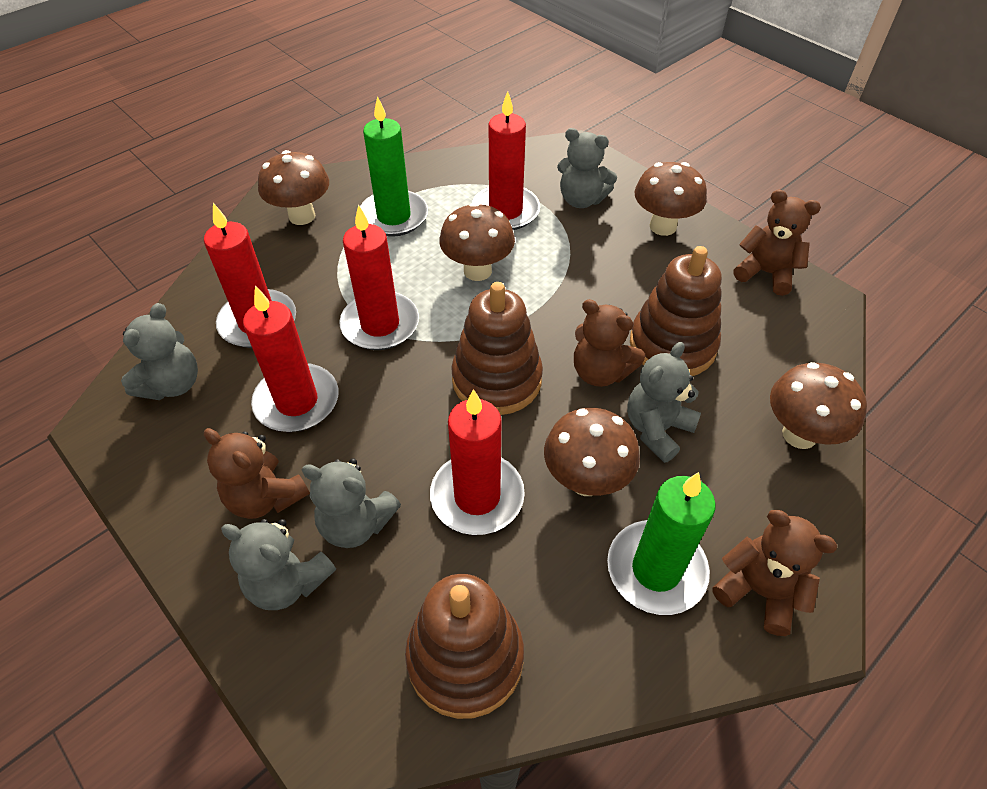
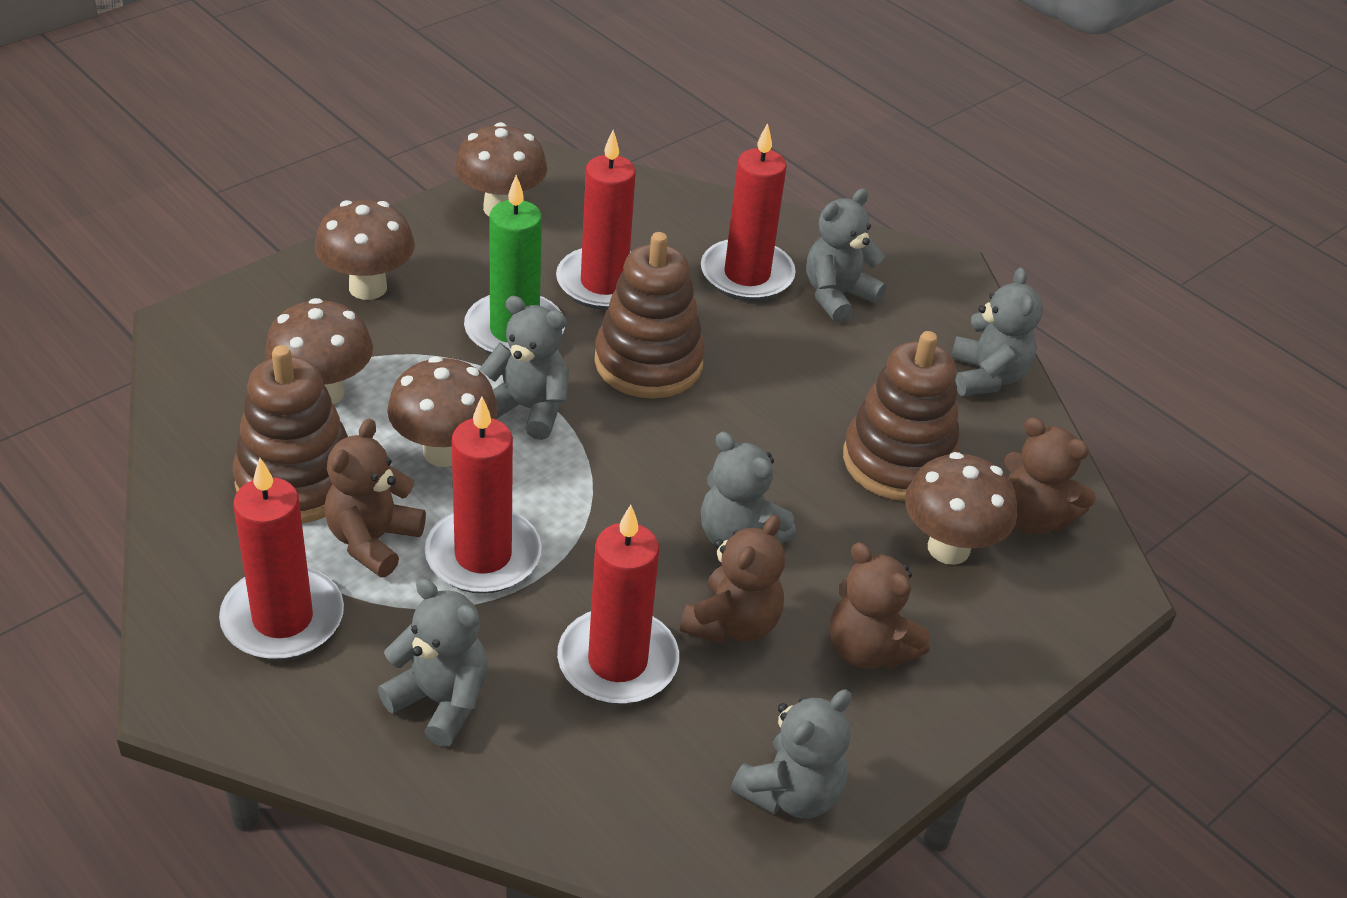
green candle: 2 -> 1
grey teddy bear: 5 -> 6

